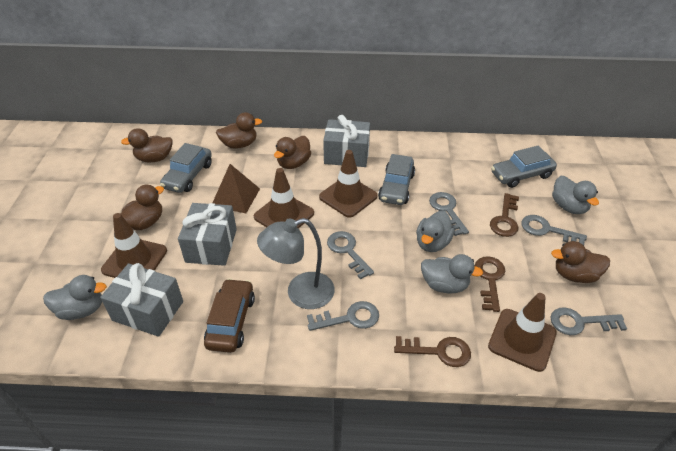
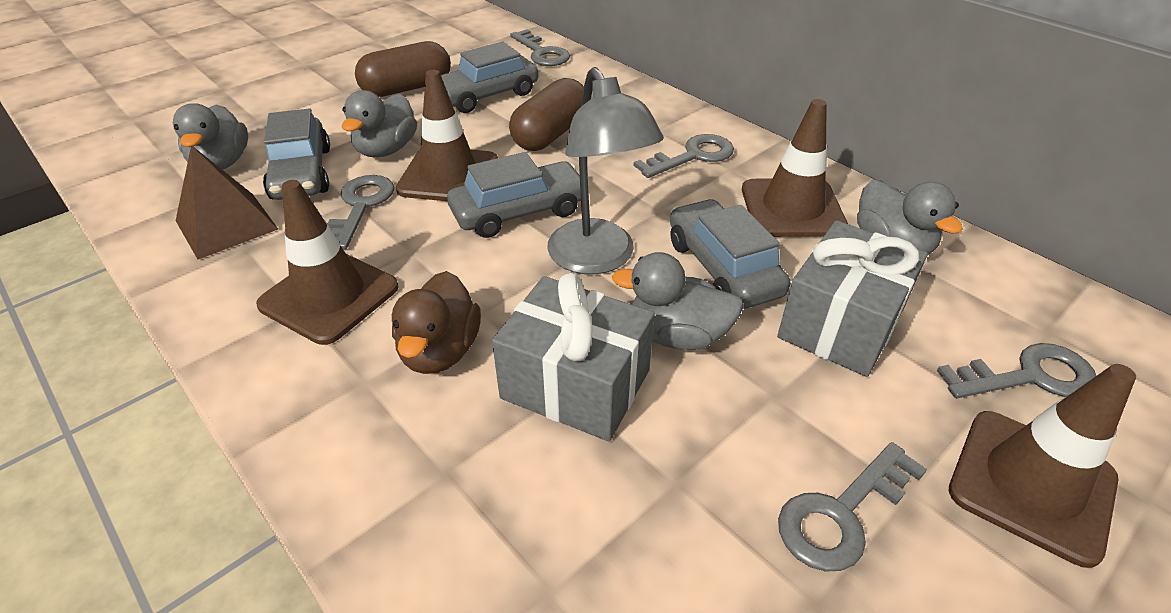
brown capsule: 0 -> 2
brown car: 1 -> 0
brown duck: 5 -> 1
brown key: 3 -> 0
grey car: 3 -> 4
grey gift: 3 -> 2

